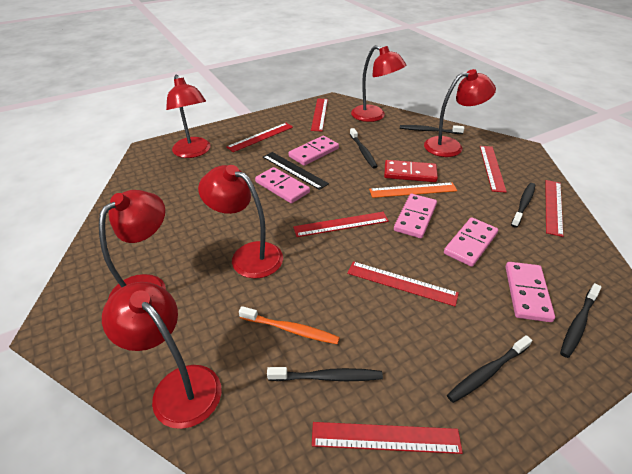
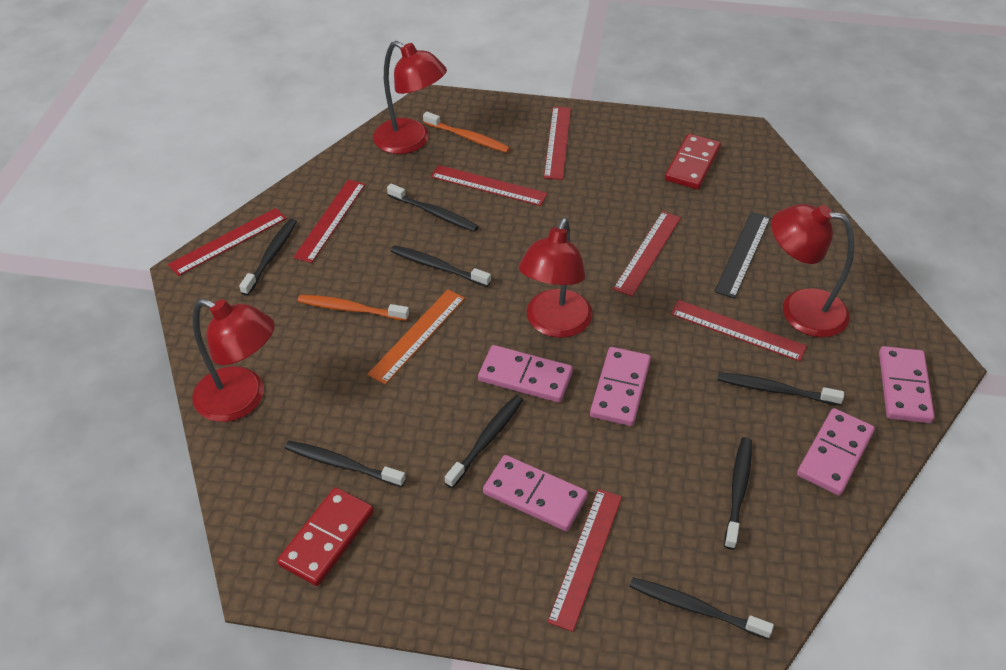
black toothbrush: 6 -> 8
orange toothbrush: 1 -> 2
red domino: 1 -> 2
red lamp: 6 -> 4

